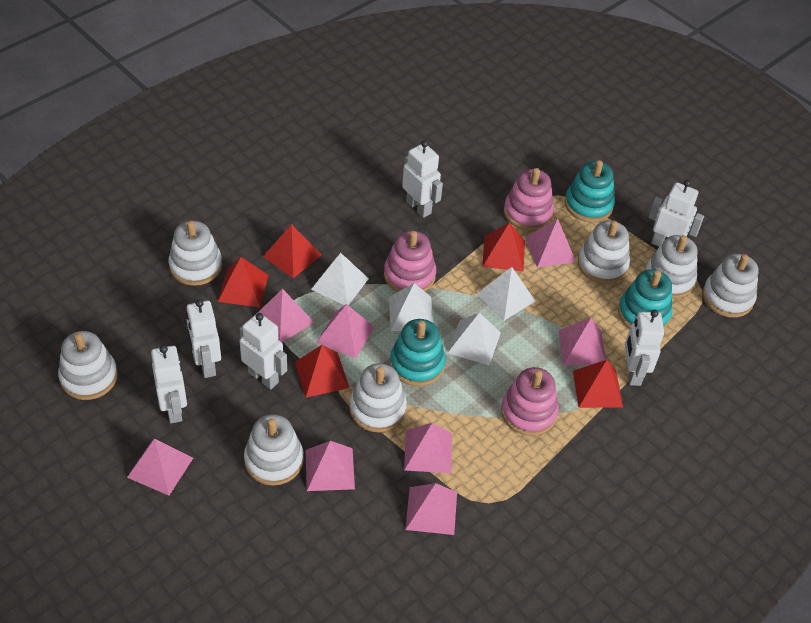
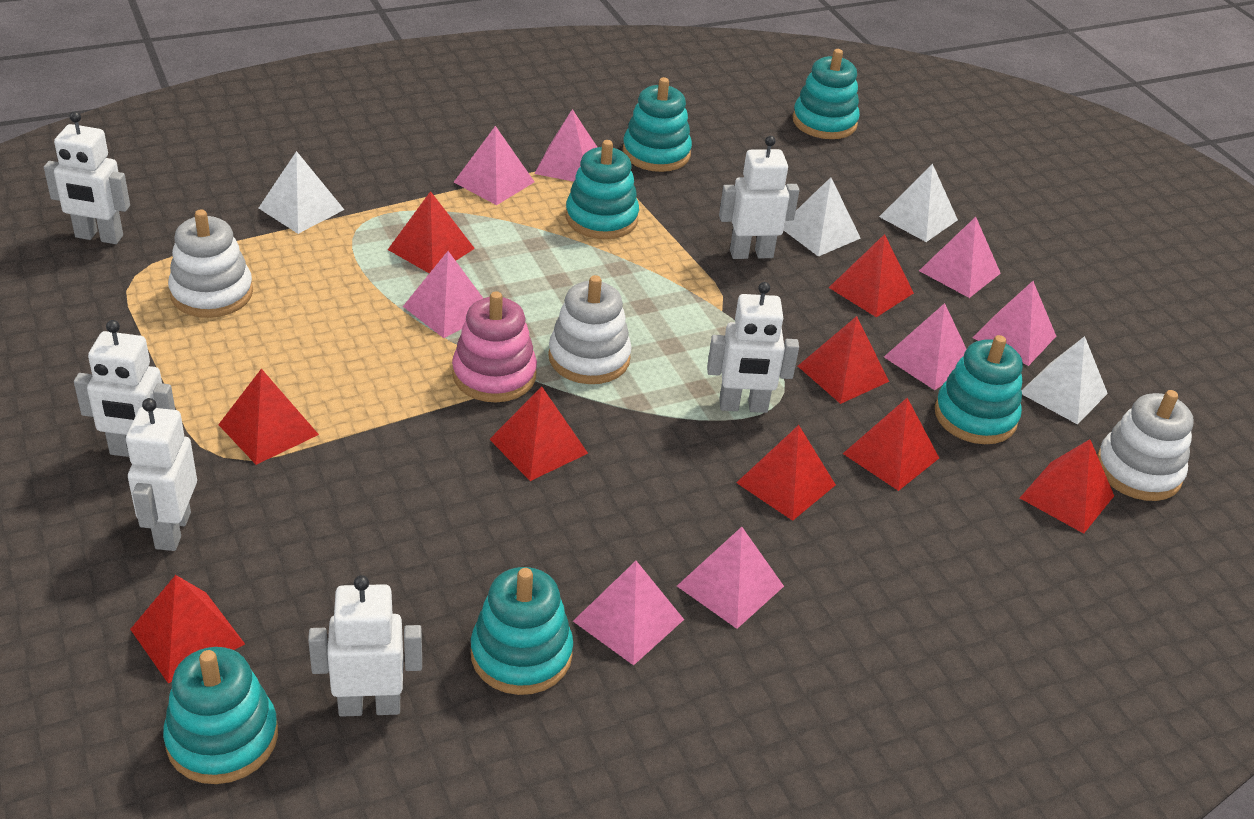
pink stacking toy: 3 -> 1
red pyramid: 5 -> 9
turquoise stacking toy: 3 -> 6
white stacking toy: 7 -> 3

